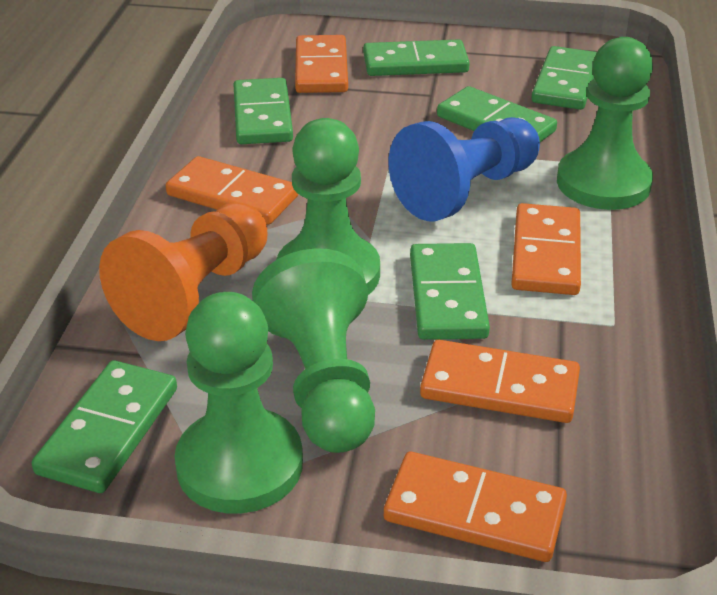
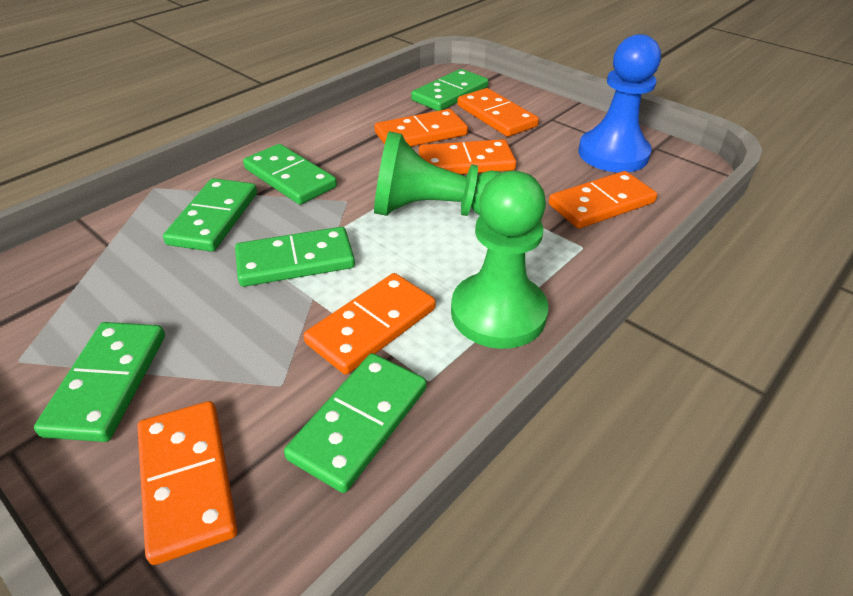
green pawn: 4 -> 2
orange domino: 5 -> 6
orange pawn: 1 -> 0

